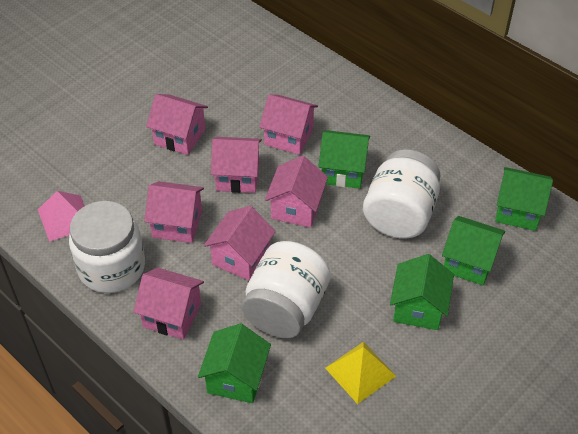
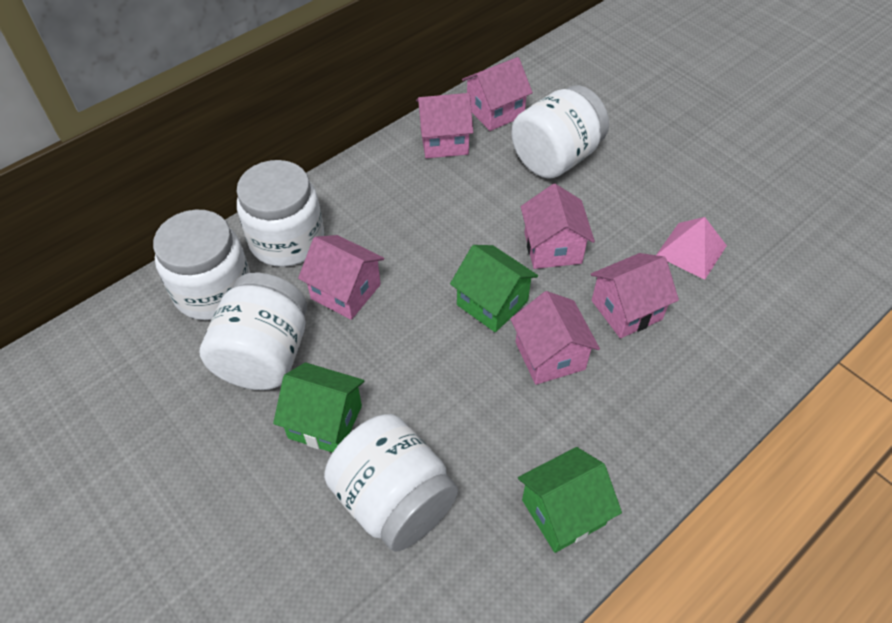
green house: 5 -> 3
pink house: 7 -> 6
white jar: 3 -> 5
yellow pyramid: 1 -> 0

